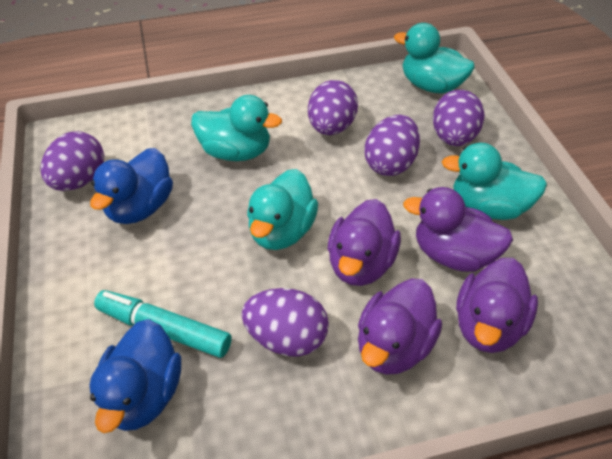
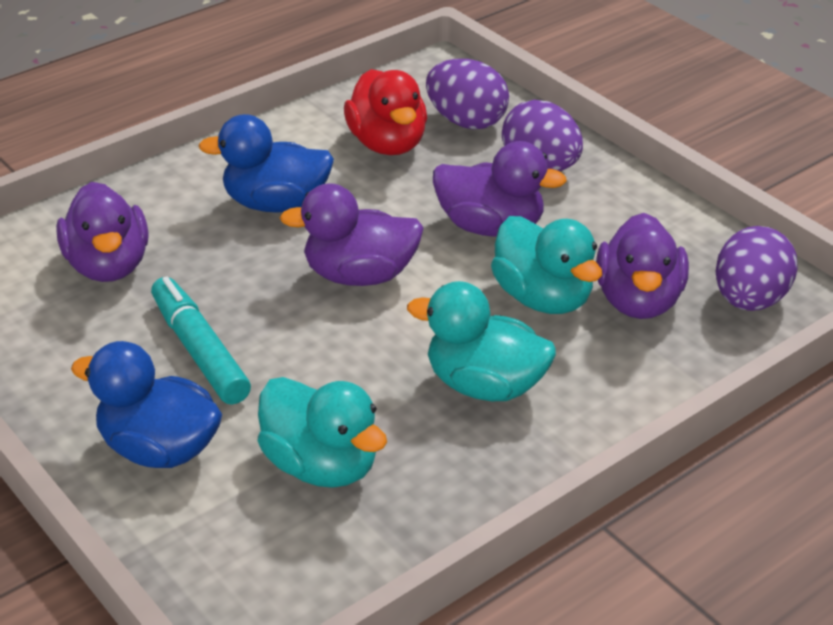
purple egg: 5 -> 3
red duck: 0 -> 1
turquoise duck: 4 -> 3

